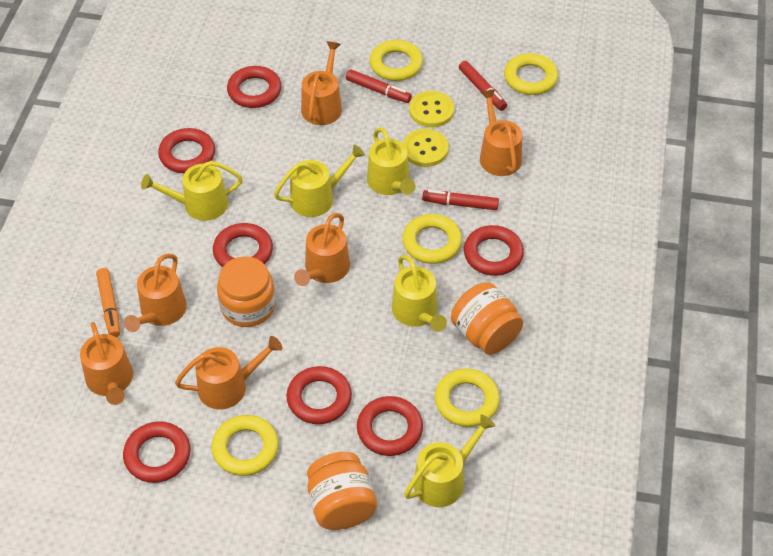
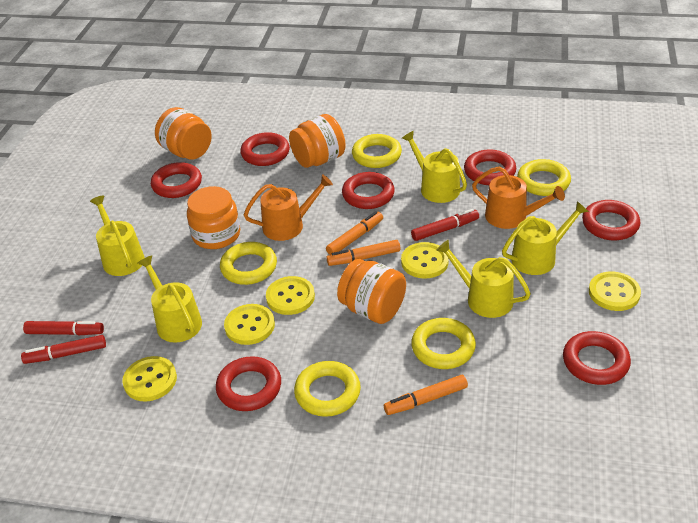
orange jar: 3 -> 4
orange marker: 1 -> 3
orange watering can: 6 -> 2
yellow button: 2 -> 5

